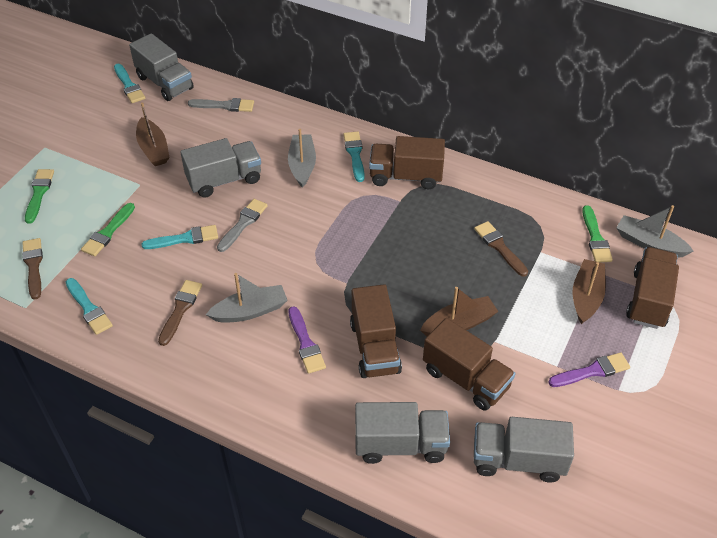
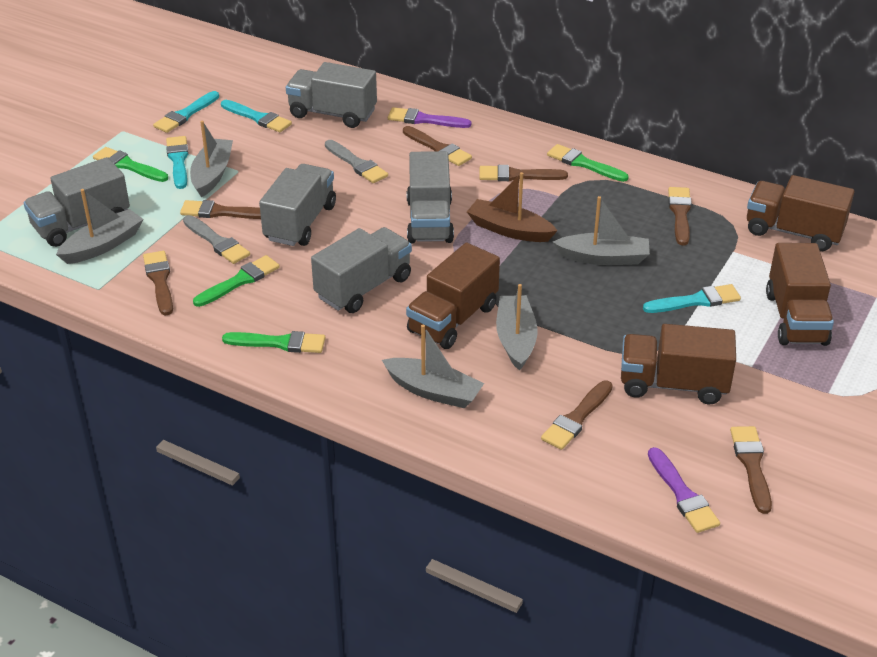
brown boat: 3 -> 1
brown brush: 3 -> 7
green brush: 3 -> 4
grey boat: 3 -> 5
grey truck: 4 -> 5

